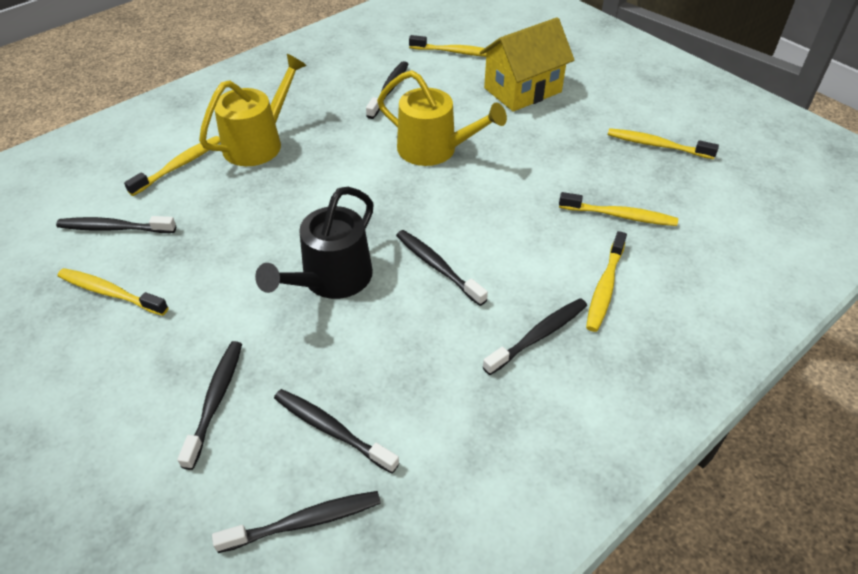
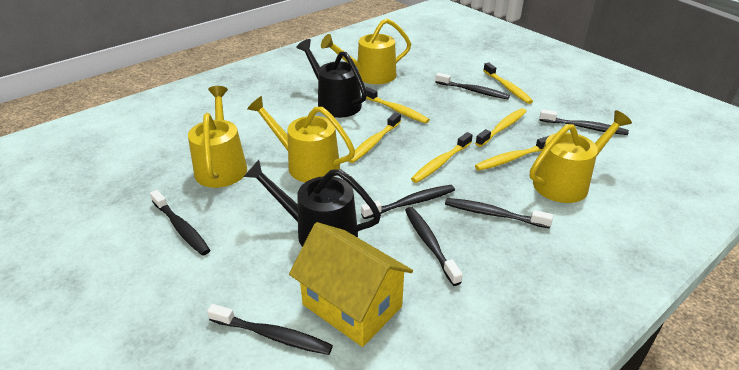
black watering can: 1 -> 2
yellow watering can: 2 -> 4

